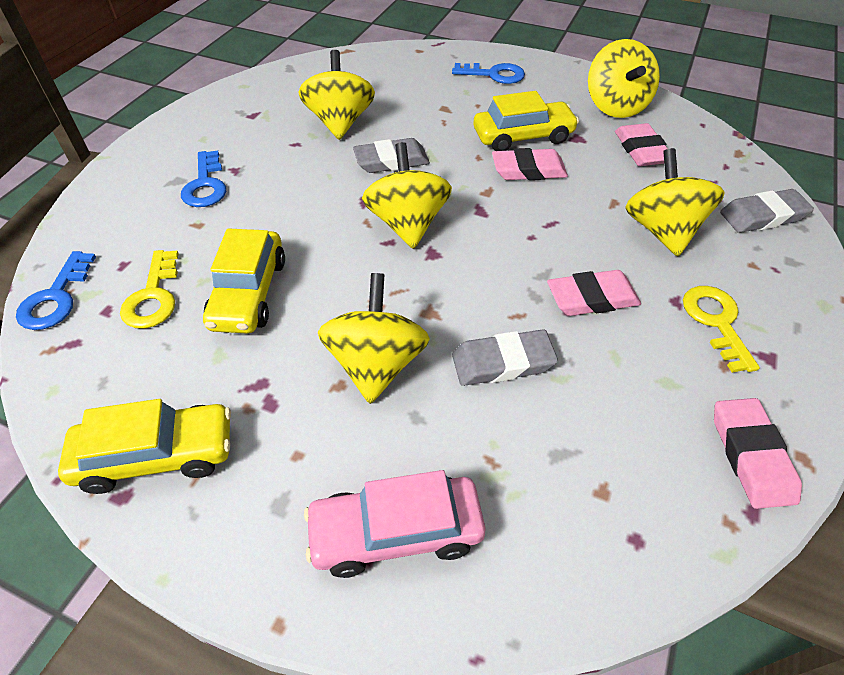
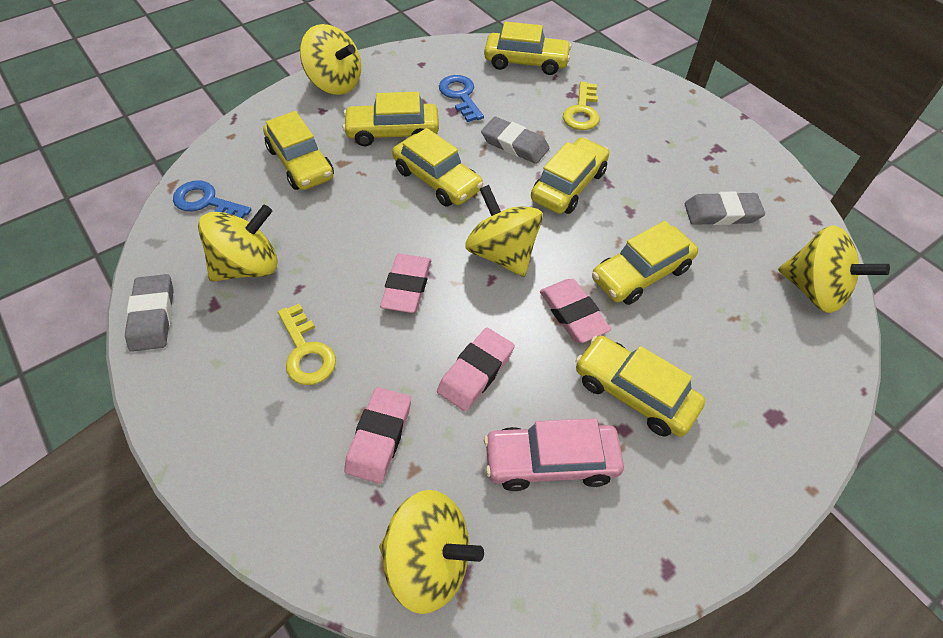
blue key: 3 -> 2
yellow car: 3 -> 7

